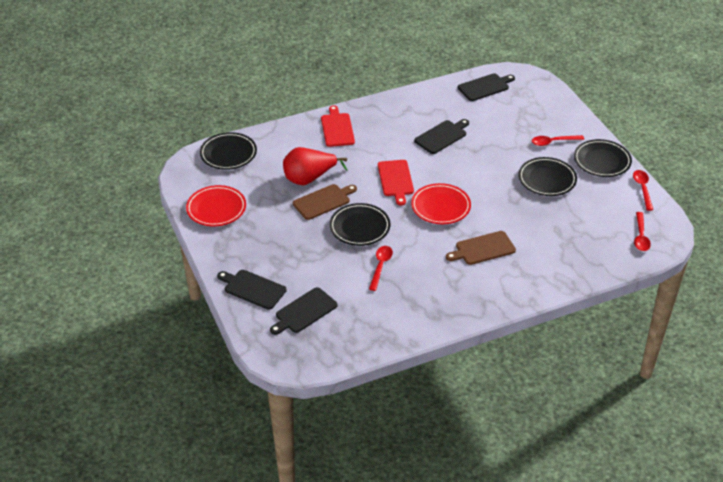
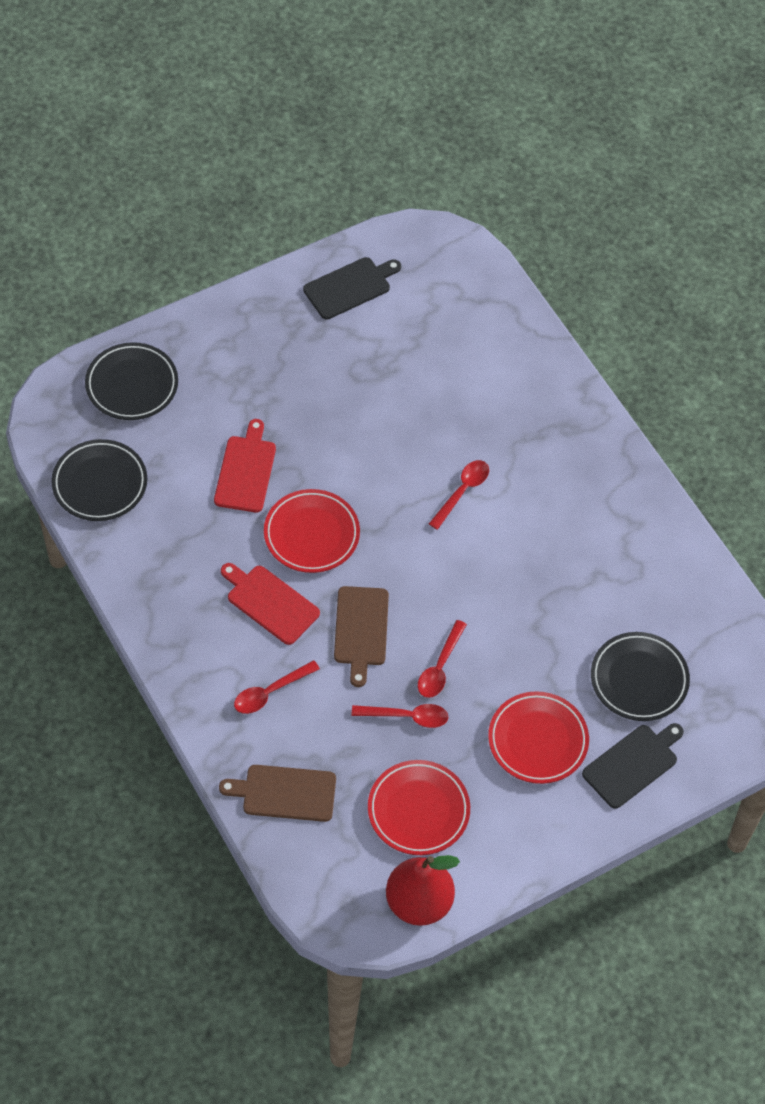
black cutting board: 4 -> 2
black plate: 4 -> 3
red plate: 2 -> 3

